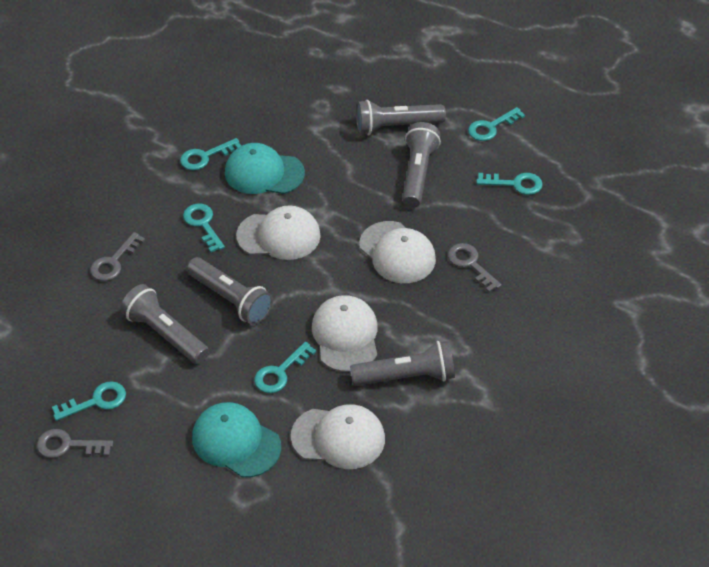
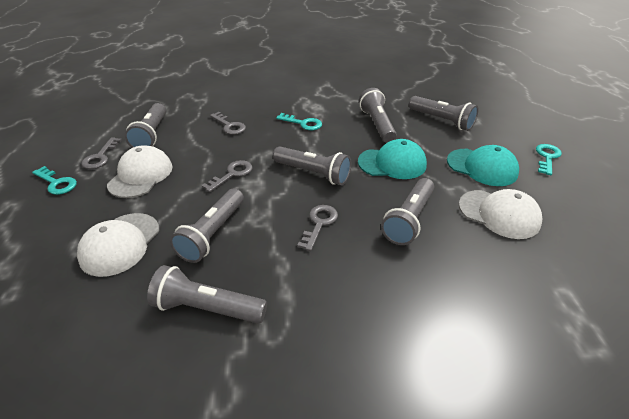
grey flashlight: 5 -> 7
grey key: 3 -> 4
turquoise key: 6 -> 3
white cap: 4 -> 3

